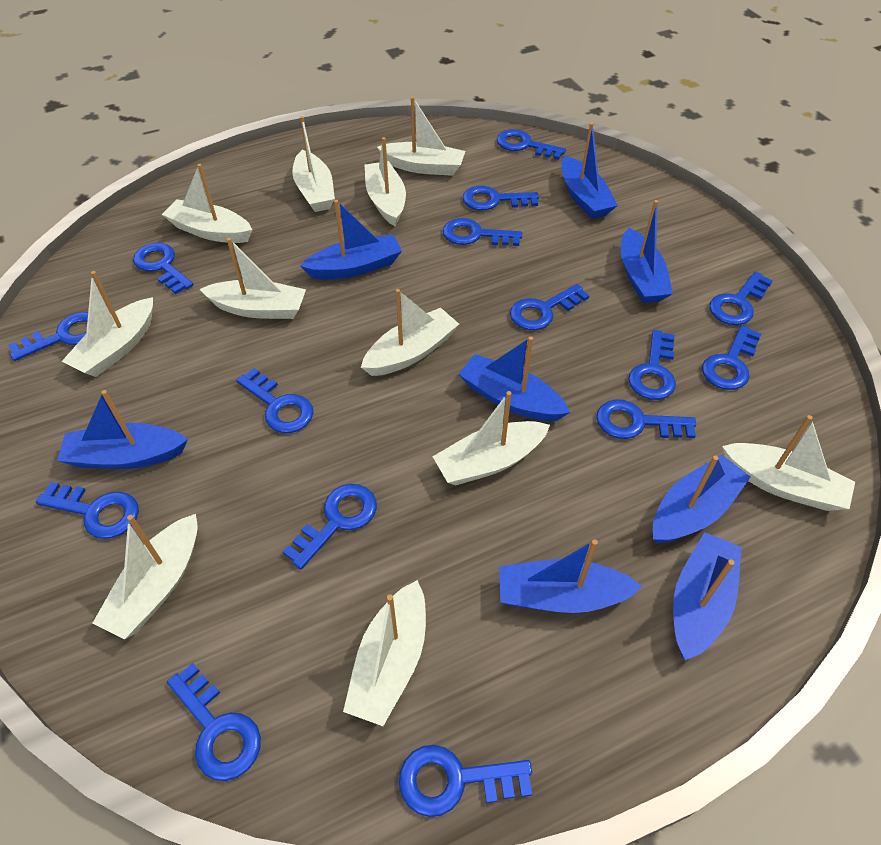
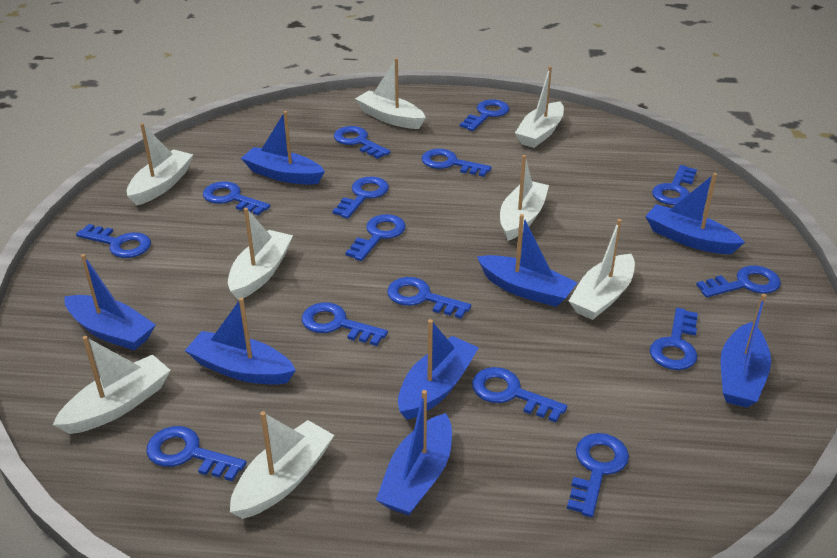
white boat: 11 -> 8

